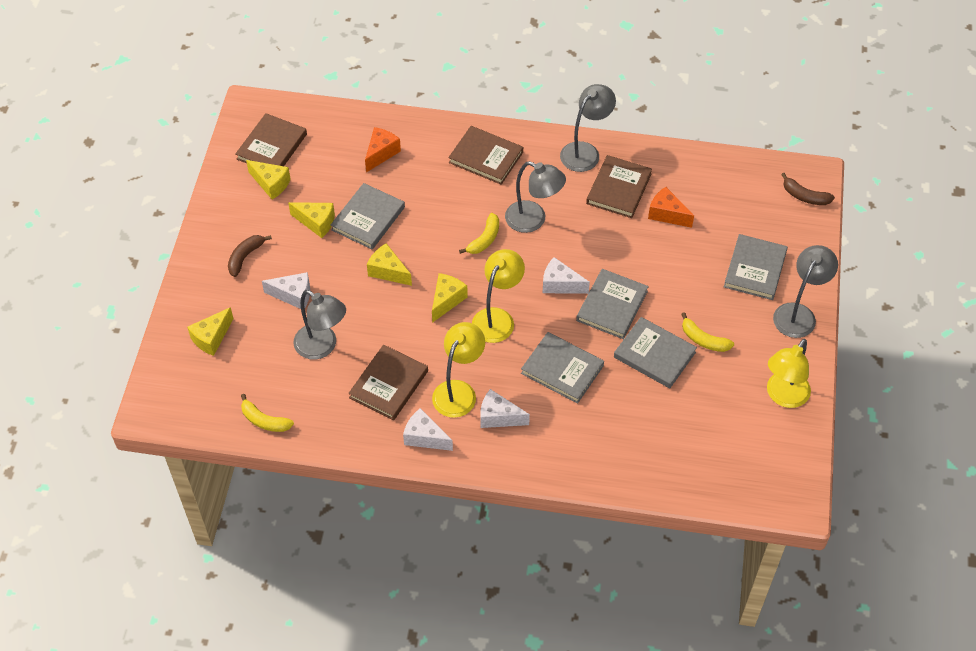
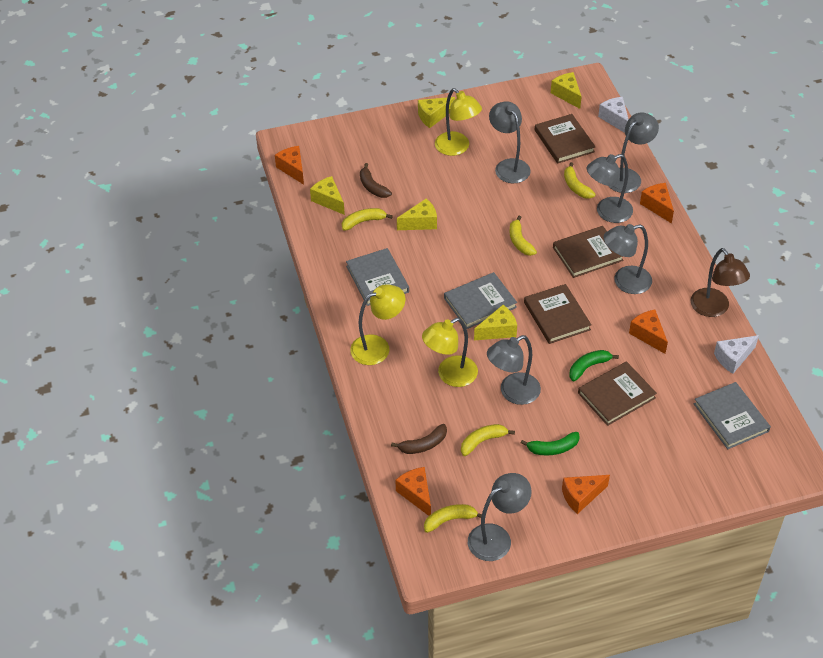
brown lamp: 0 -> 1
green banana: 0 -> 2
grey book: 5 -> 3
grey lamp: 4 -> 6
orange cheese: 2 -> 5
white cheese: 4 -> 2
yellow banana: 3 -> 5

